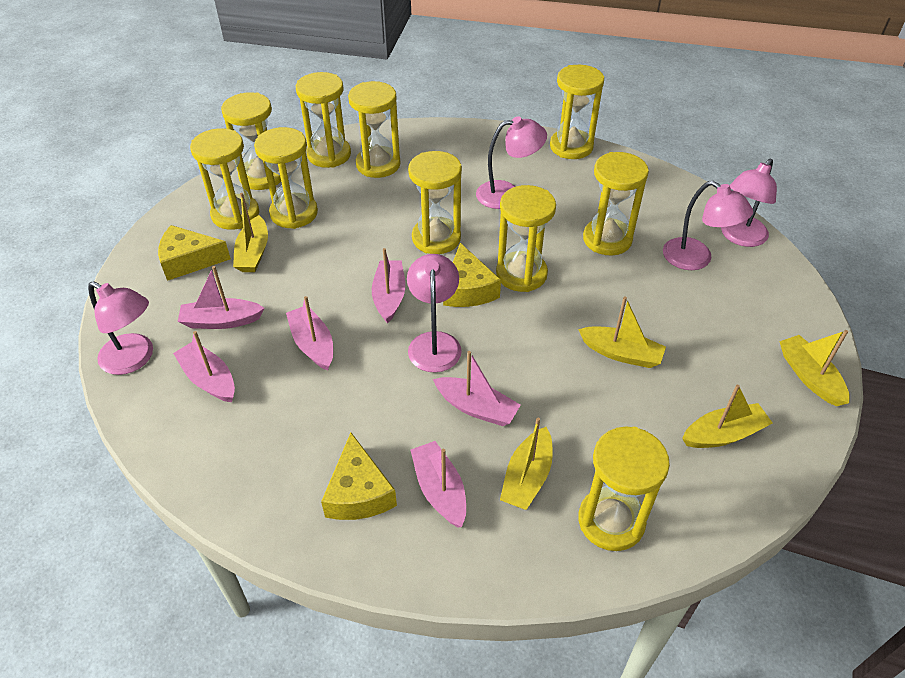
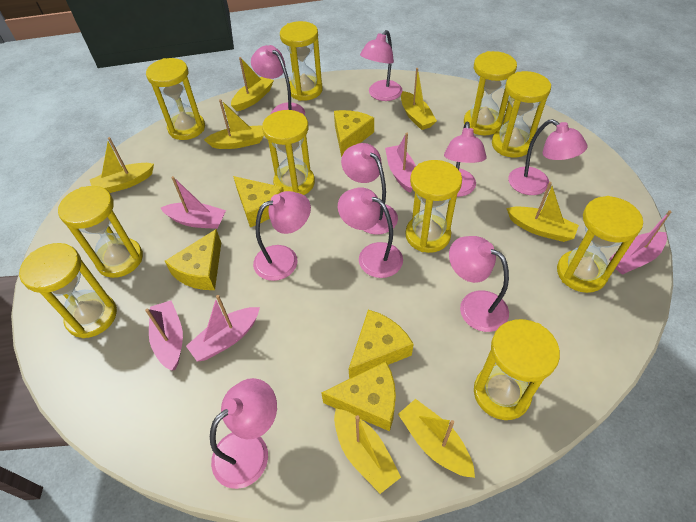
pink boat: 6 -> 5
pink lamp: 5 -> 9
yellow boat: 5 -> 7
yellow cheese: 3 -> 5

